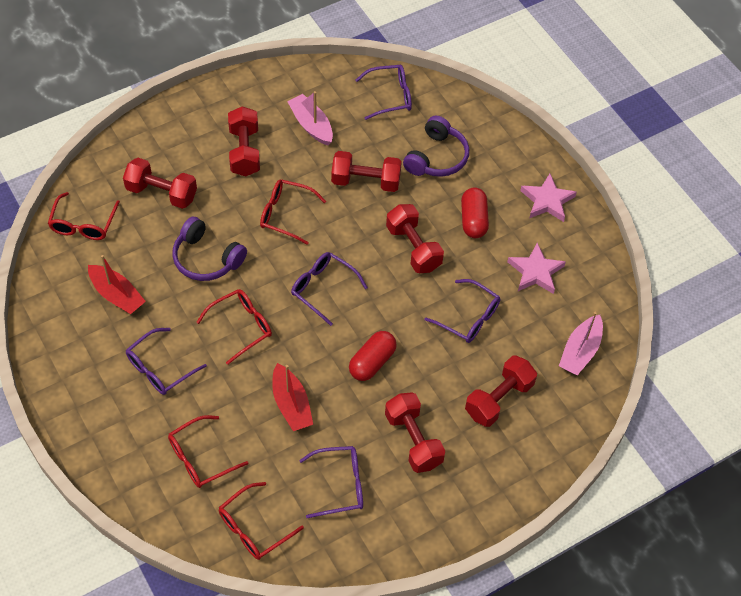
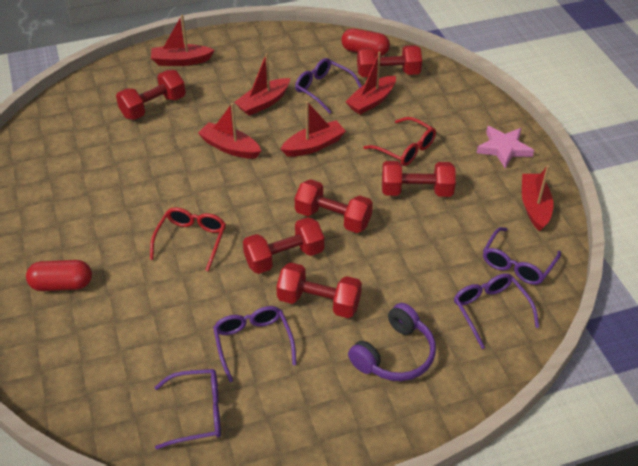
pink boat: 2 -> 0
pink star: 2 -> 1
purple headphones: 2 -> 1
red boat: 2 -> 6
red glasses: 5 -> 2

